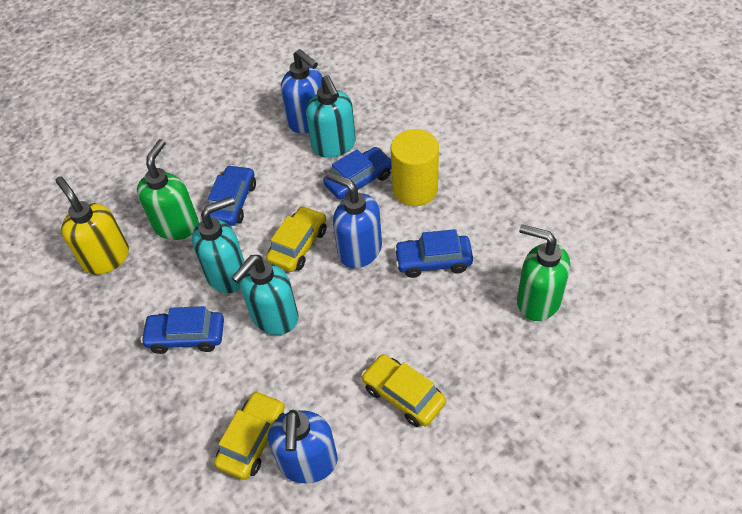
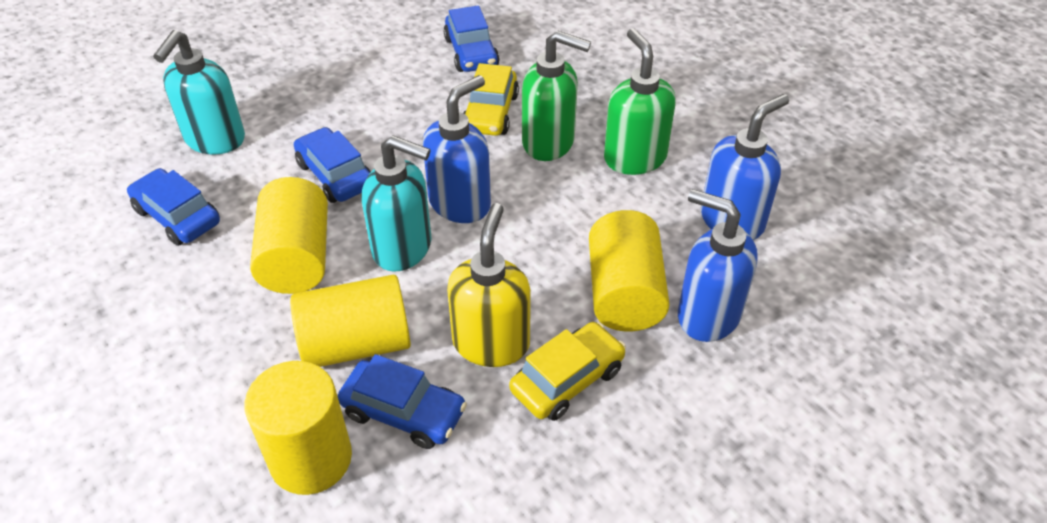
turquoise soap dispenser: 3 -> 2
yellow car: 3 -> 2
yellow cylinder: 1 -> 4

